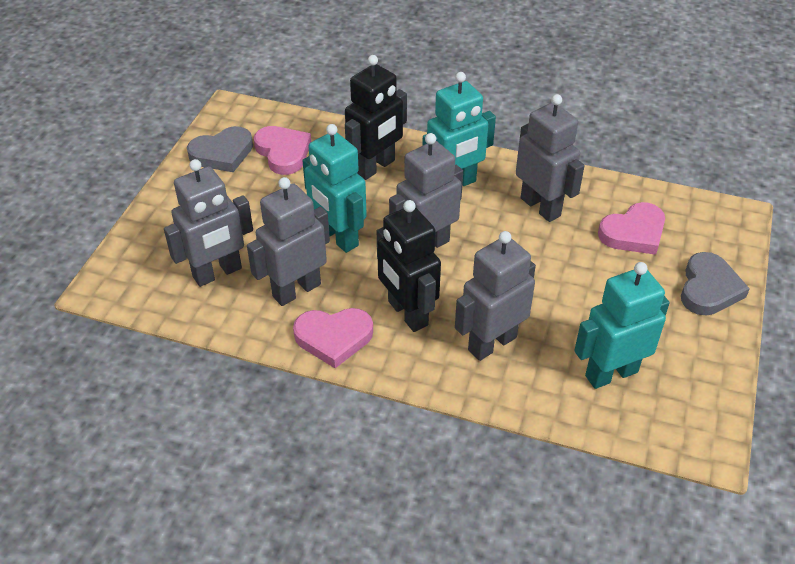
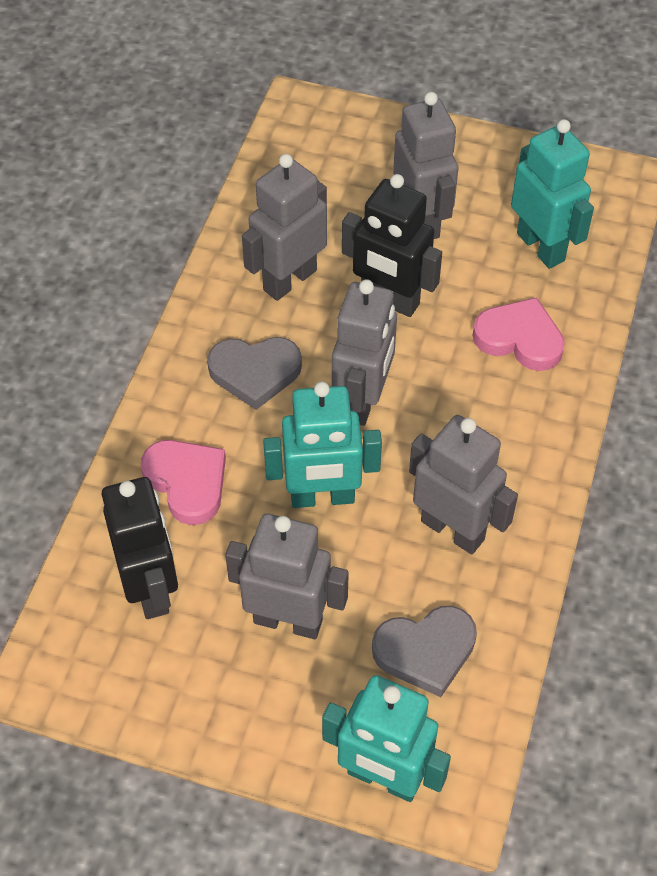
pink heart: 3 -> 2

